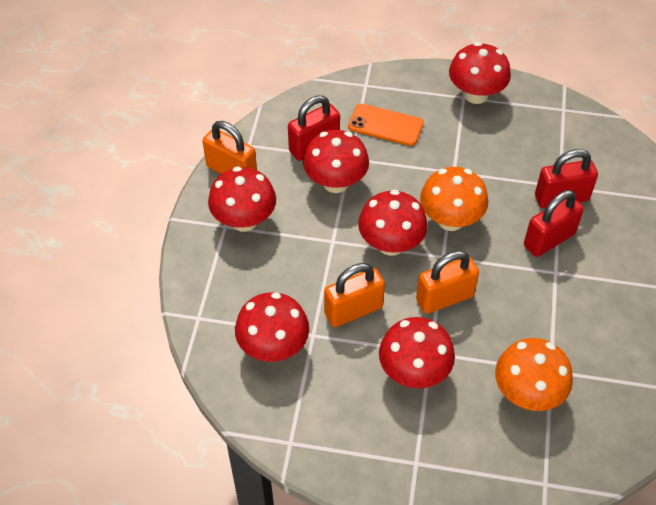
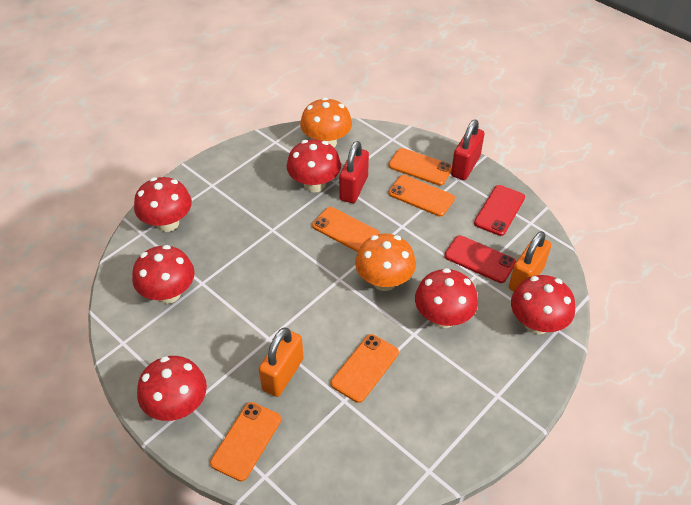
orange padlock: 3 -> 2
orange phone: 1 -> 5
red padlock: 3 -> 2
red phone: 0 -> 2

